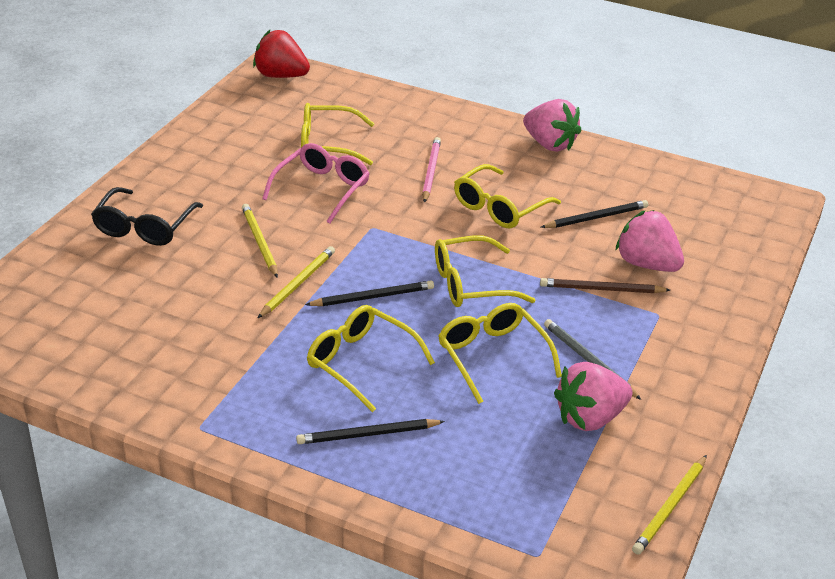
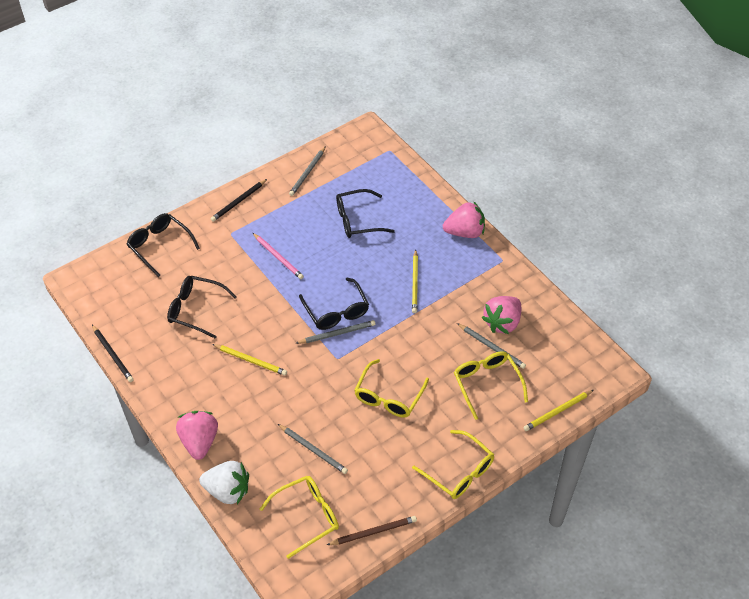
black glasses: 1 -> 4
black pencil: 3 -> 2
grey pencil: 1 -> 4
pink glasses: 1 -> 0
red strawberry: 1 -> 0
white strawberry: 0 -> 1
yellow glasses: 5 -> 4

